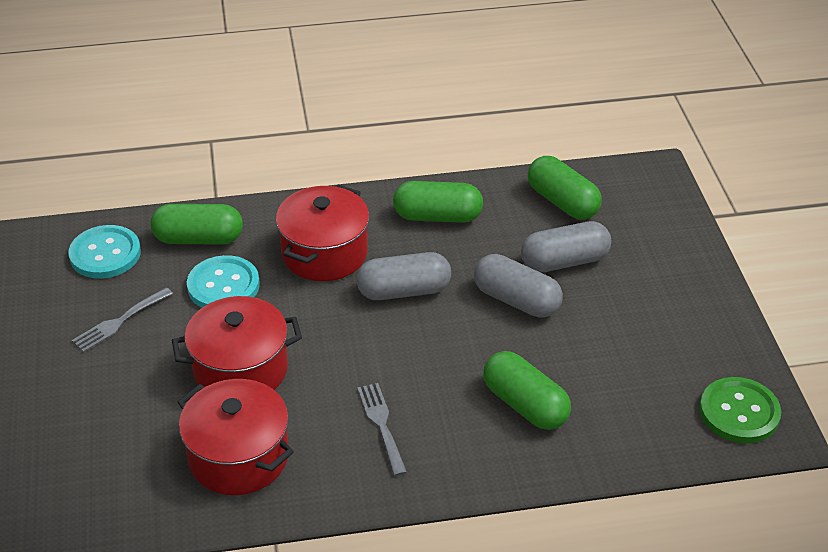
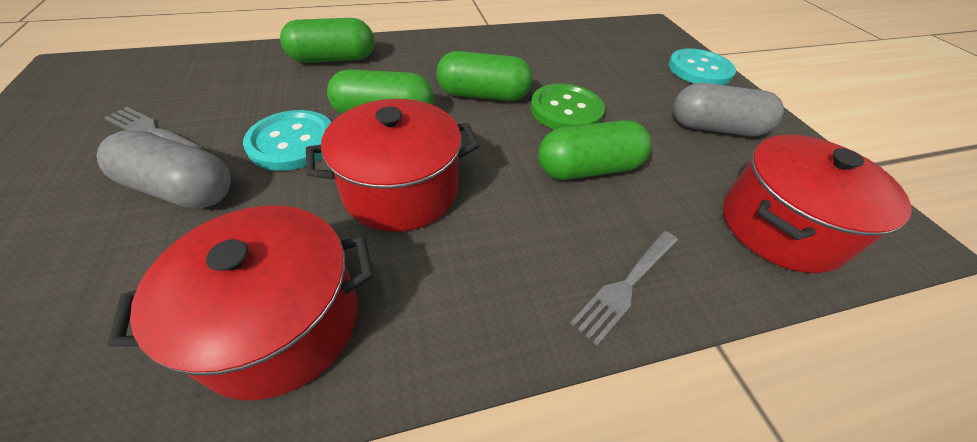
grey capsule: 3 -> 2

